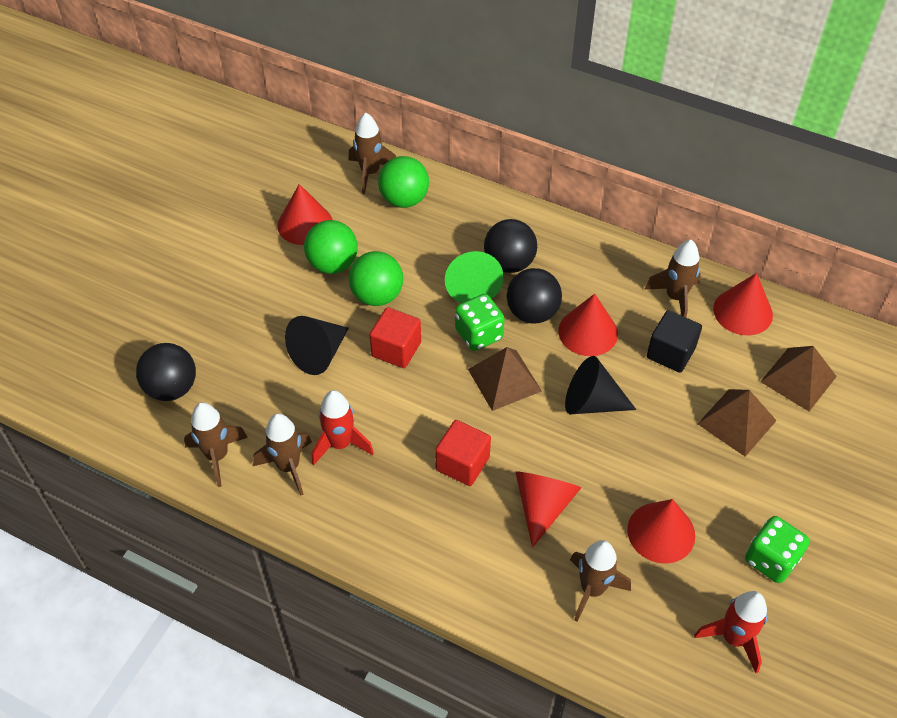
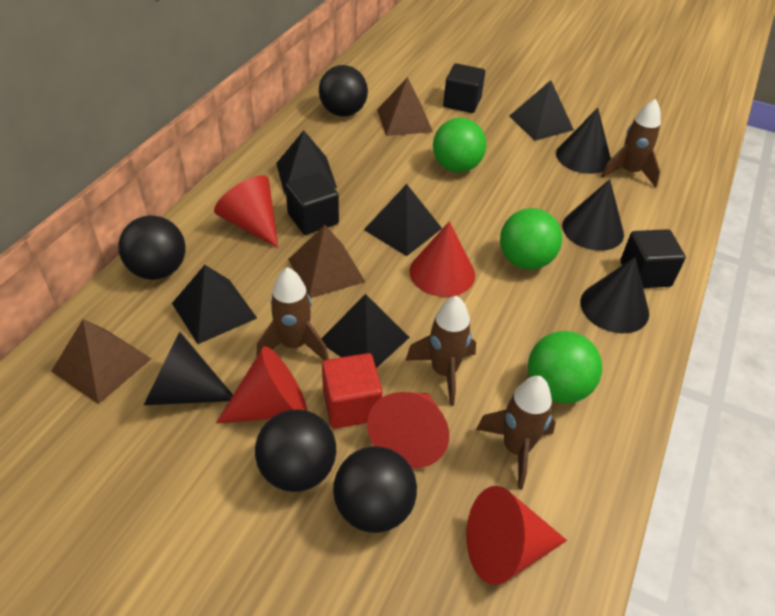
black ball: 3 -> 4
black cone: 2 -> 4
black cube: 1 -> 3
black pyramid: 0 -> 5
brown rocket: 5 -> 4
green cone: 1 -> 0
green dice: 2 -> 0
red cube: 2 -> 1
red rocket: 2 -> 0

